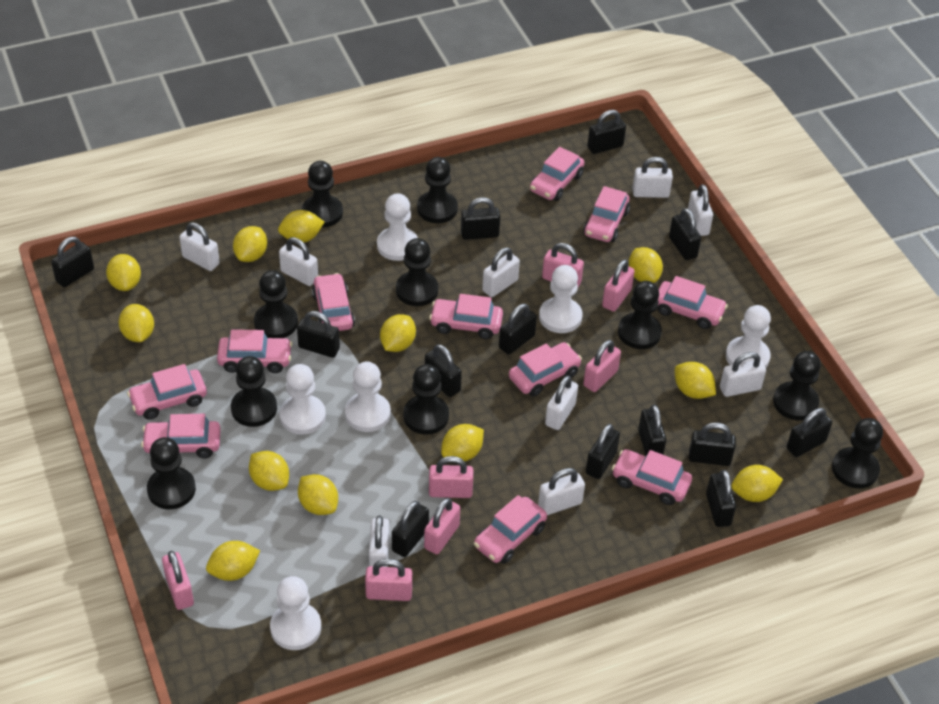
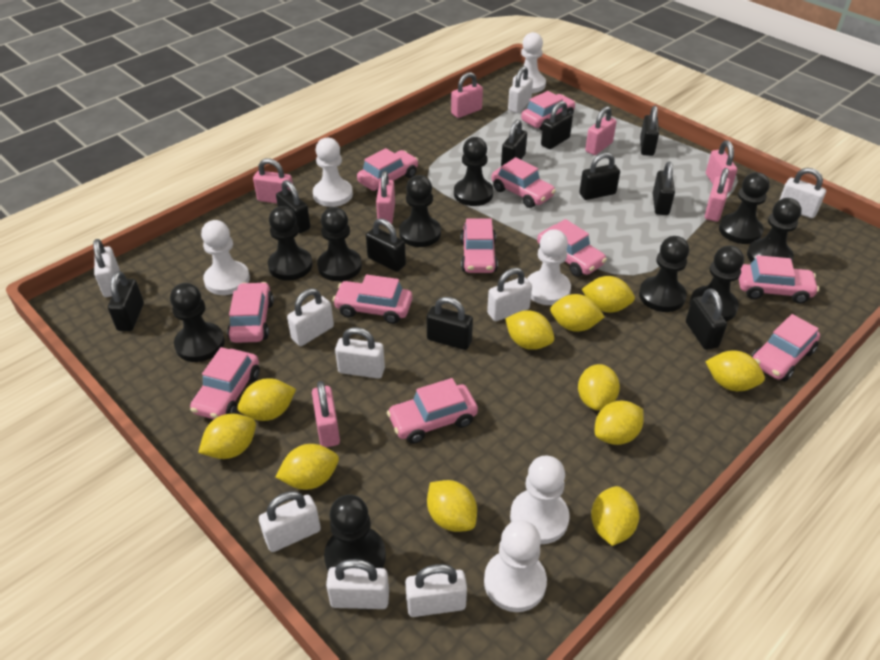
black padlock: 13 -> 10
yellow lemon: 12 -> 11

